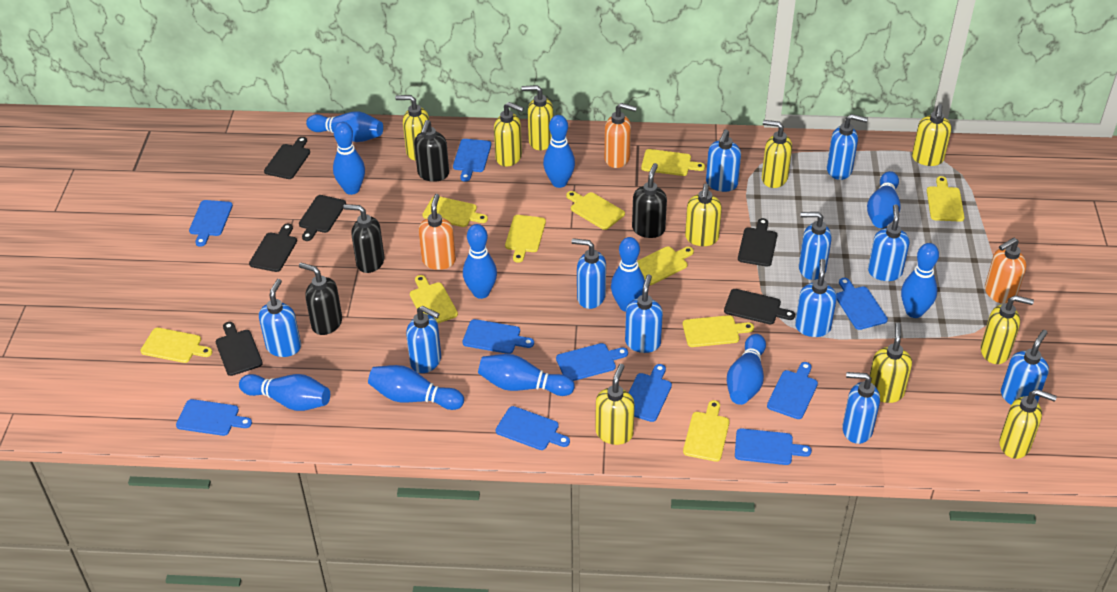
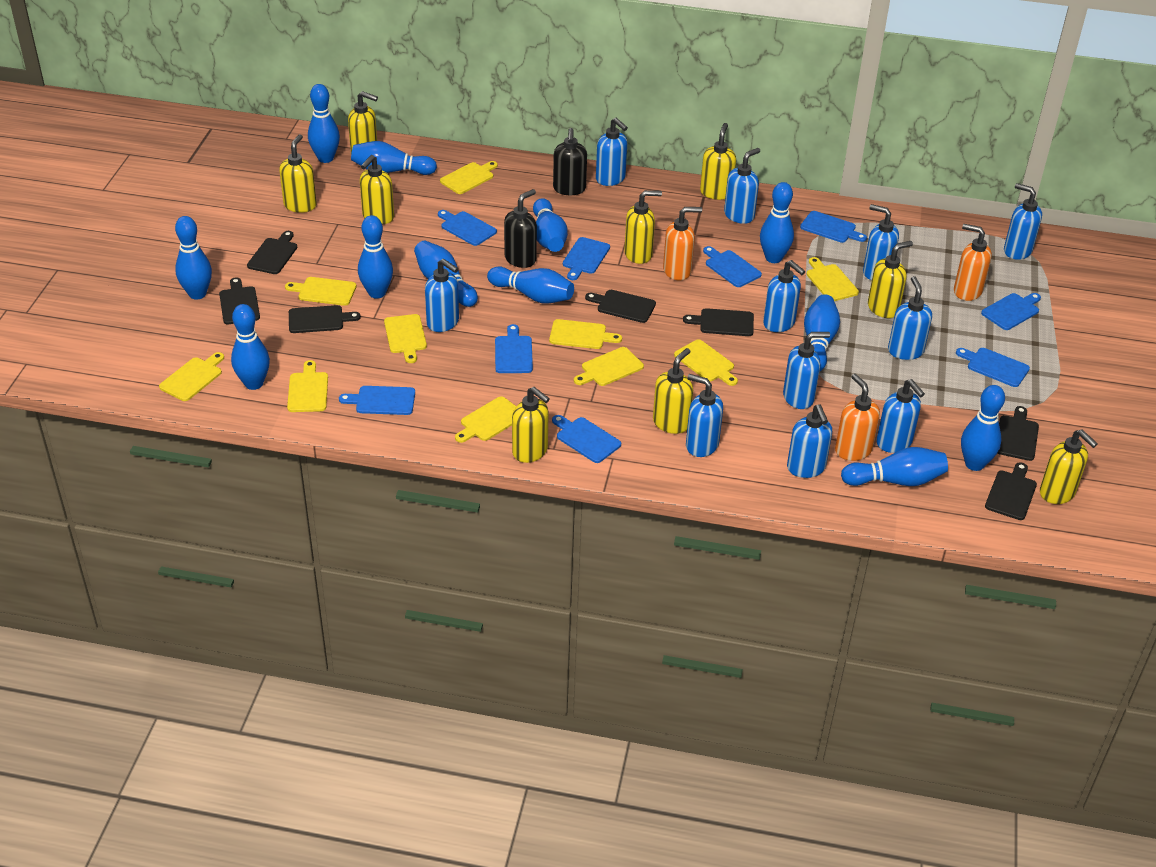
black cutting board: 6 -> 7
black soap dispenser: 4 -> 2
blue bowling pin: 11 -> 12
blue cutting board: 10 -> 9
yellow soap dispenser: 10 -> 9

